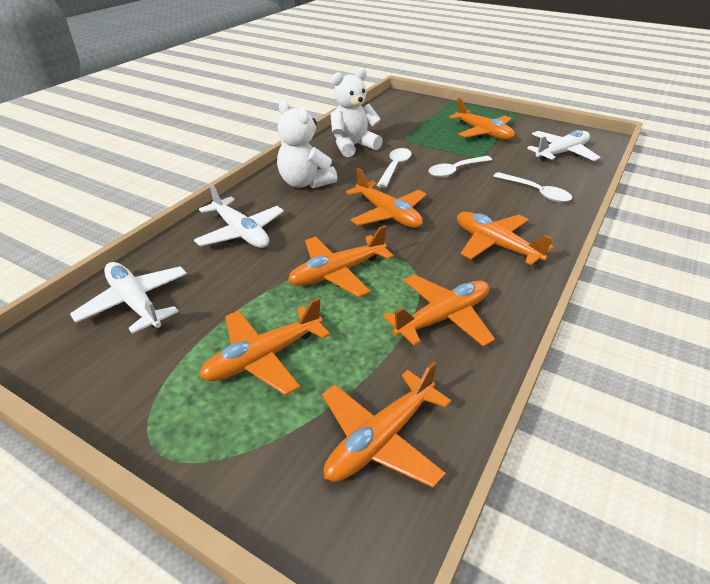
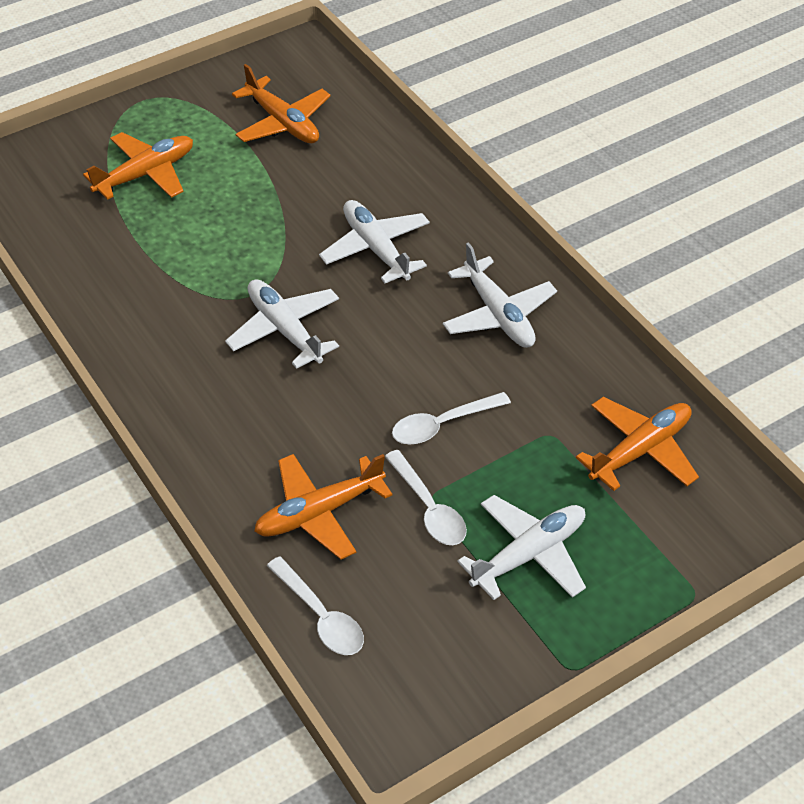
orange plane: 7 -> 4
white plane: 3 -> 4
white teddy bear: 2 -> 0

